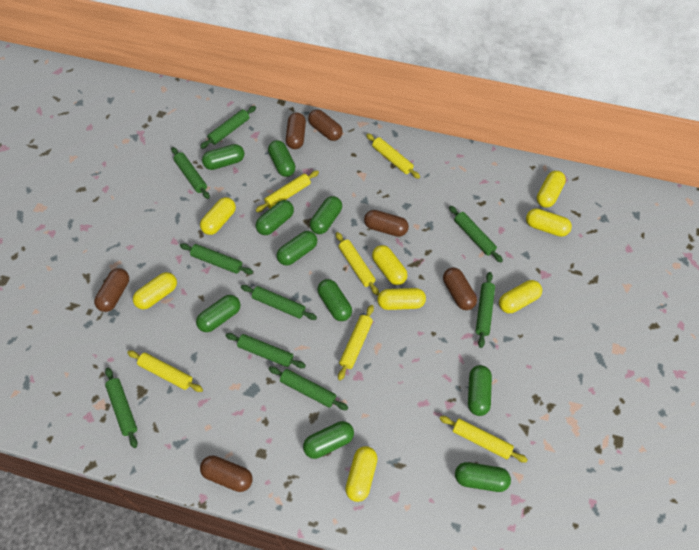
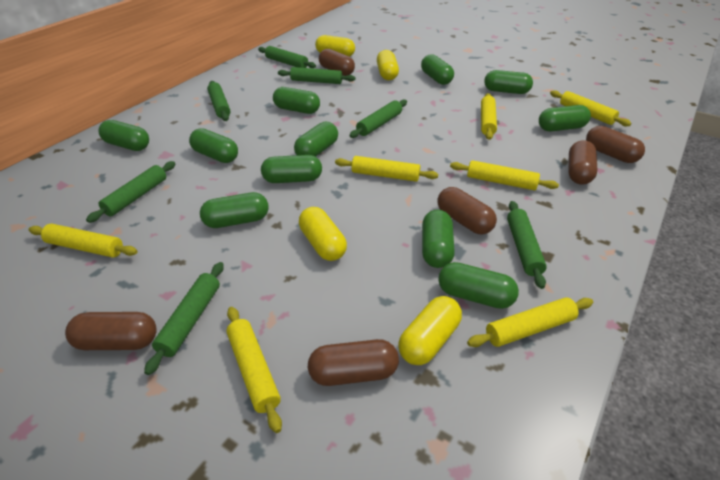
green capsule: 10 -> 11
green rolling pin: 9 -> 7
yellow capsule: 8 -> 4
yellow rolling pin: 6 -> 7

